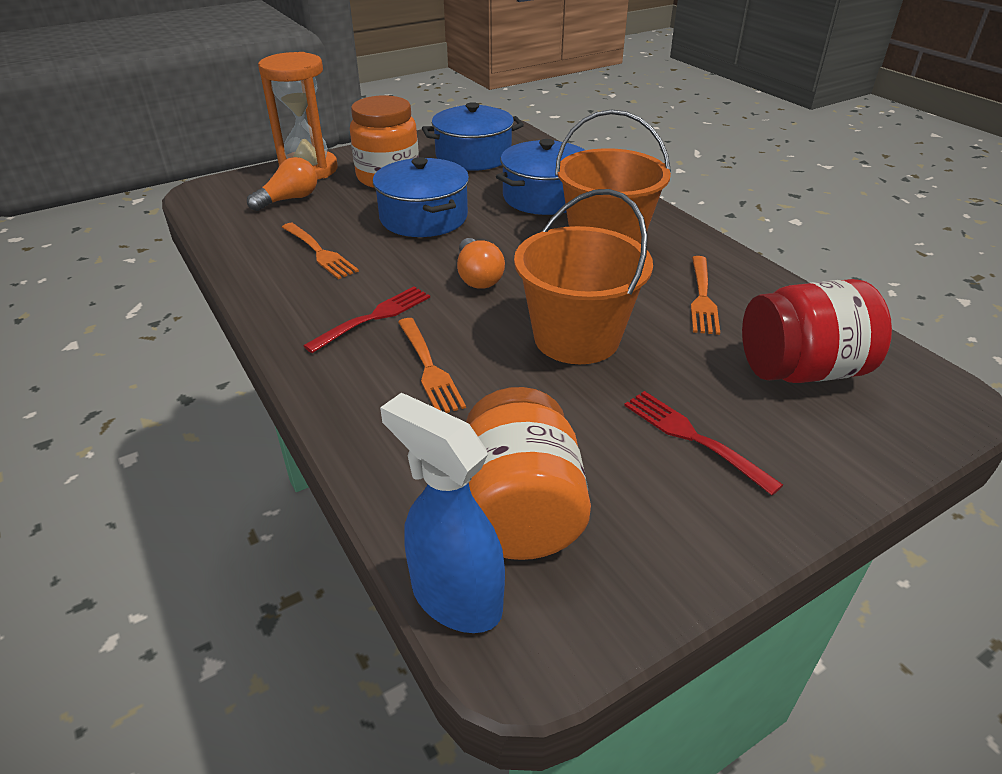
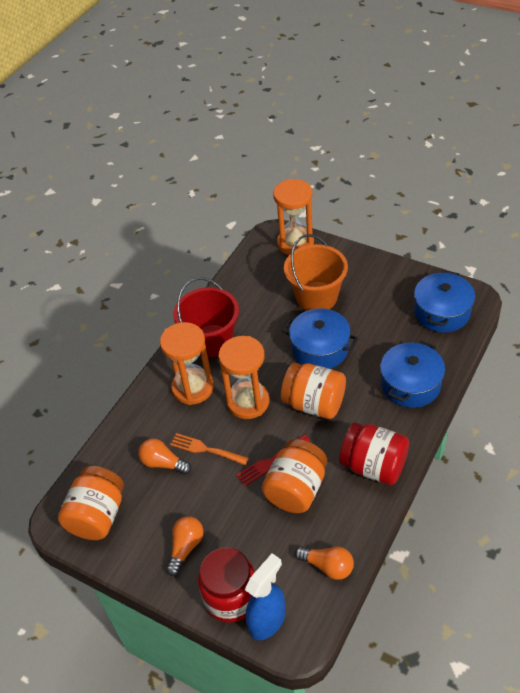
orange bucket: 2 -> 1
orange fork: 3 -> 1
orange hourglass: 1 -> 3
orange jar: 2 -> 3
orange light bulb: 2 -> 3
red bucket: 0 -> 1
red fork: 2 -> 1
red jar: 1 -> 2

